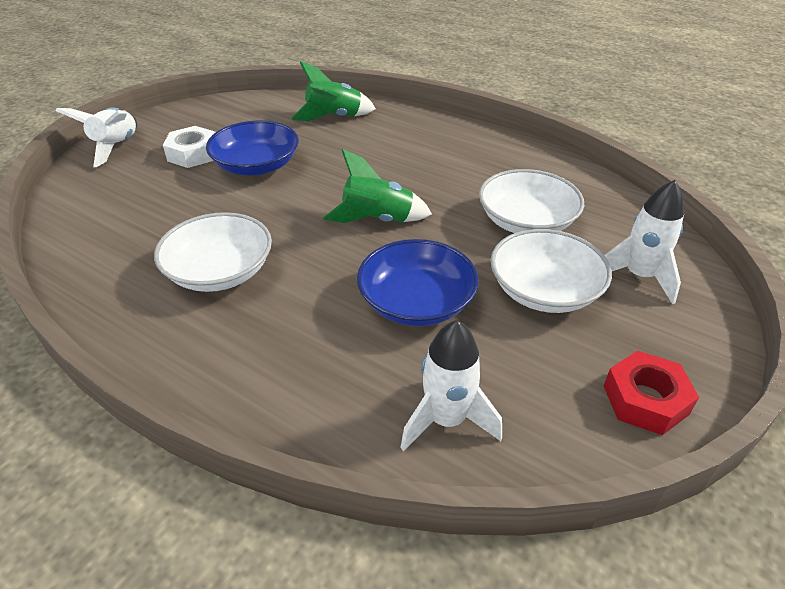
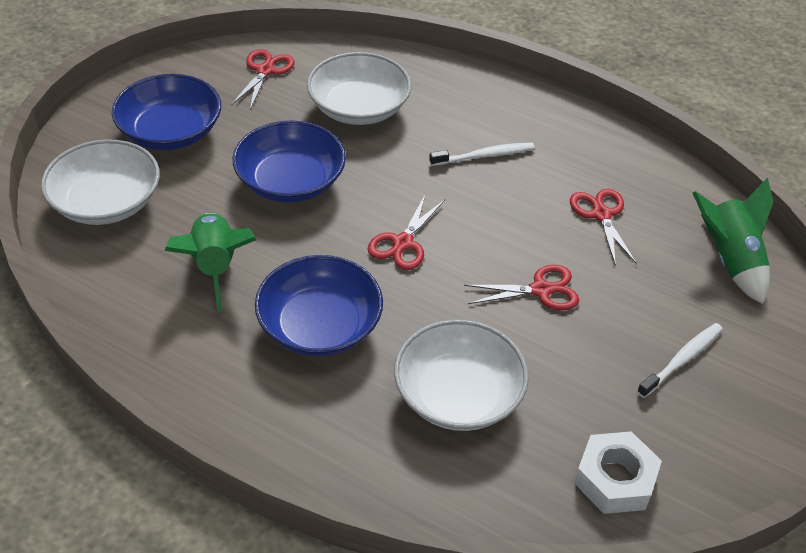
blue bowl: 2 -> 3
red nut: 1 -> 0
red scissors: 0 -> 4
white rocket: 3 -> 0
white toothbrush: 0 -> 2

